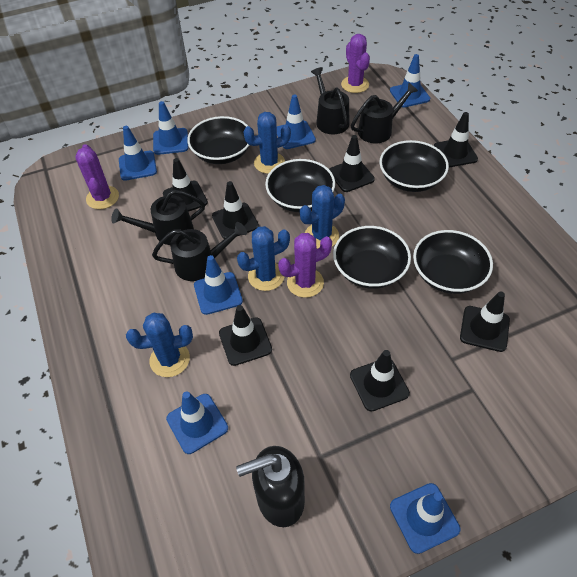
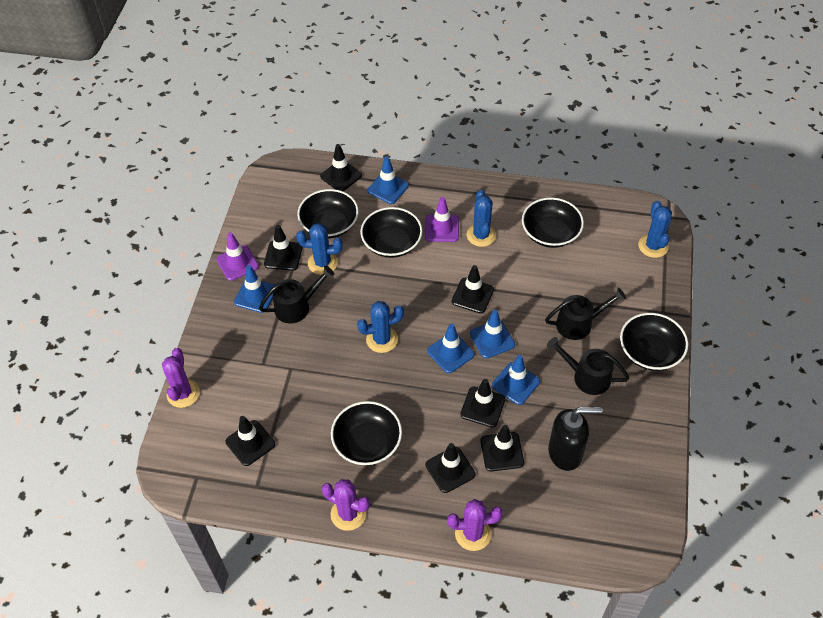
black watering can: 4 -> 3
blue traffic cone: 7 -> 5
purple traffic cone: 0 -> 2

